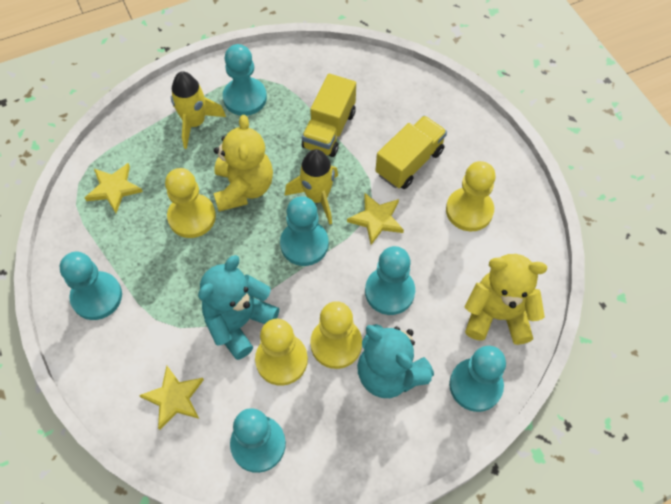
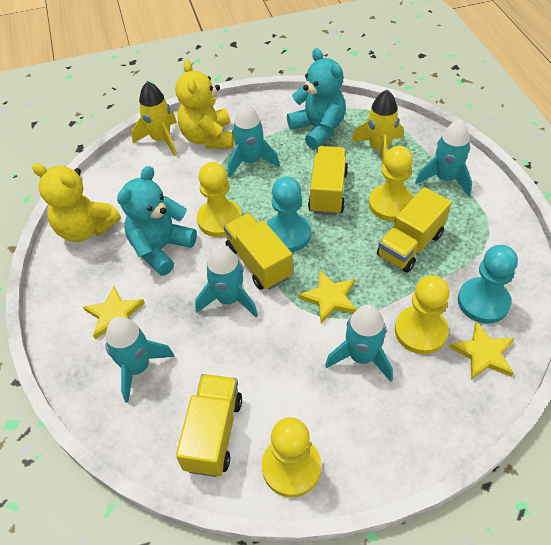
turquoise pawn: 6 -> 2
turquoise rocket: 0 -> 5
yellow truck: 2 -> 4

